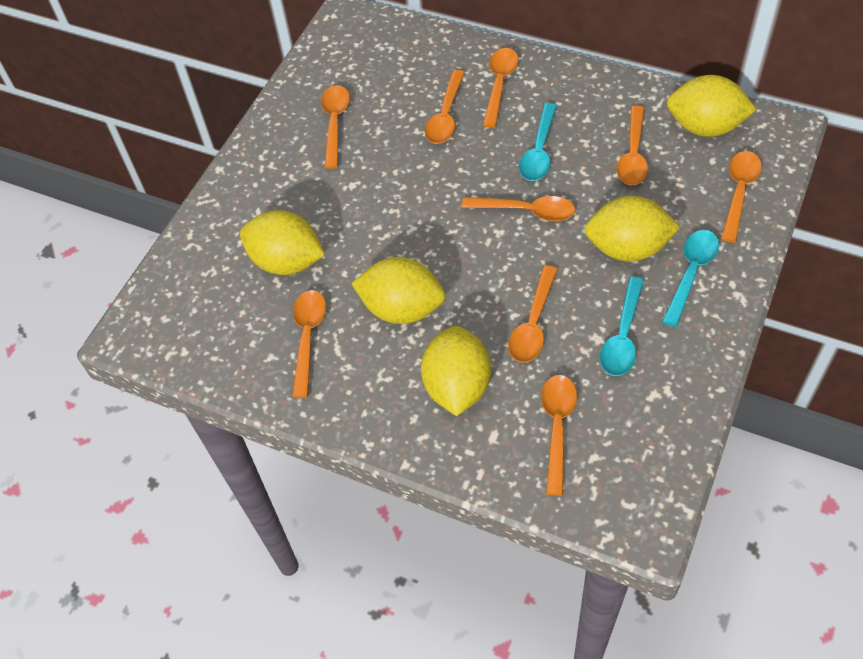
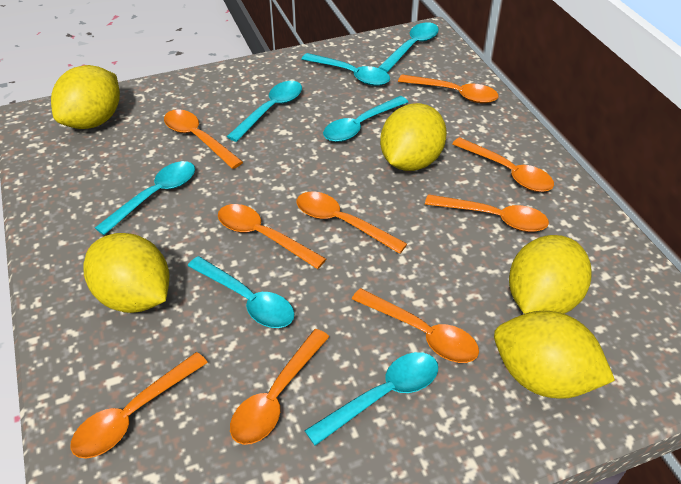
turquoise spoon: 3 -> 7

